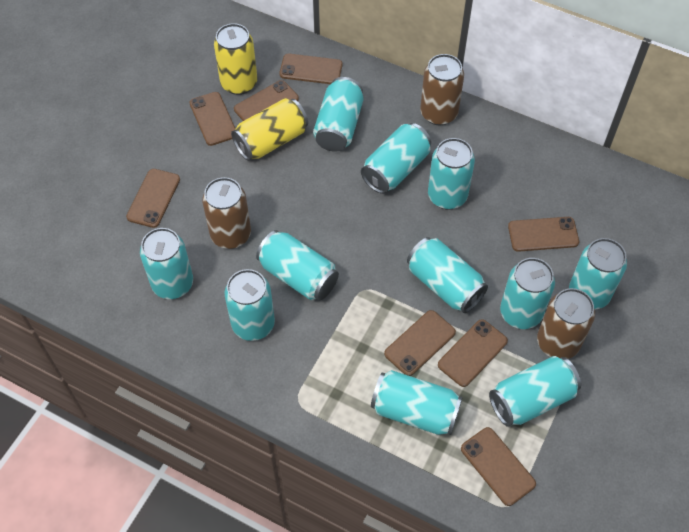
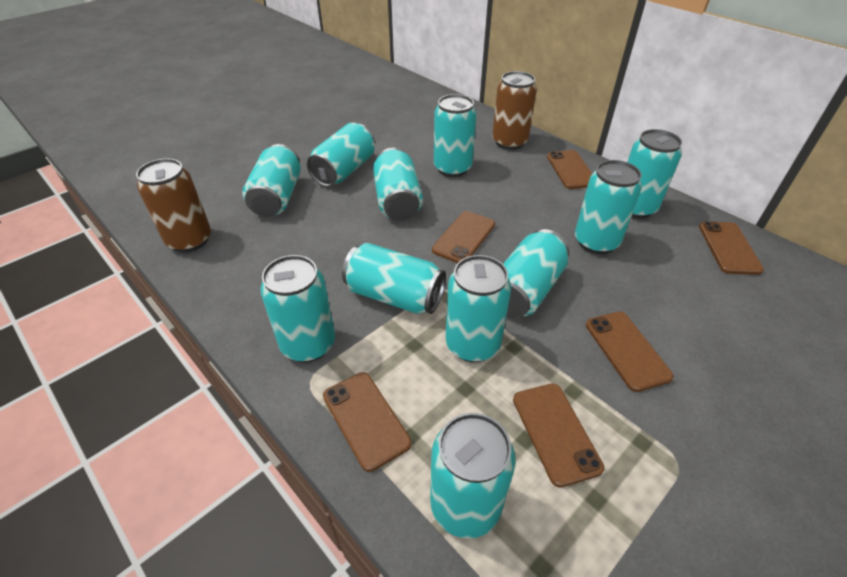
brown can: 3 -> 2
brown phone: 8 -> 6
yellow can: 2 -> 0

